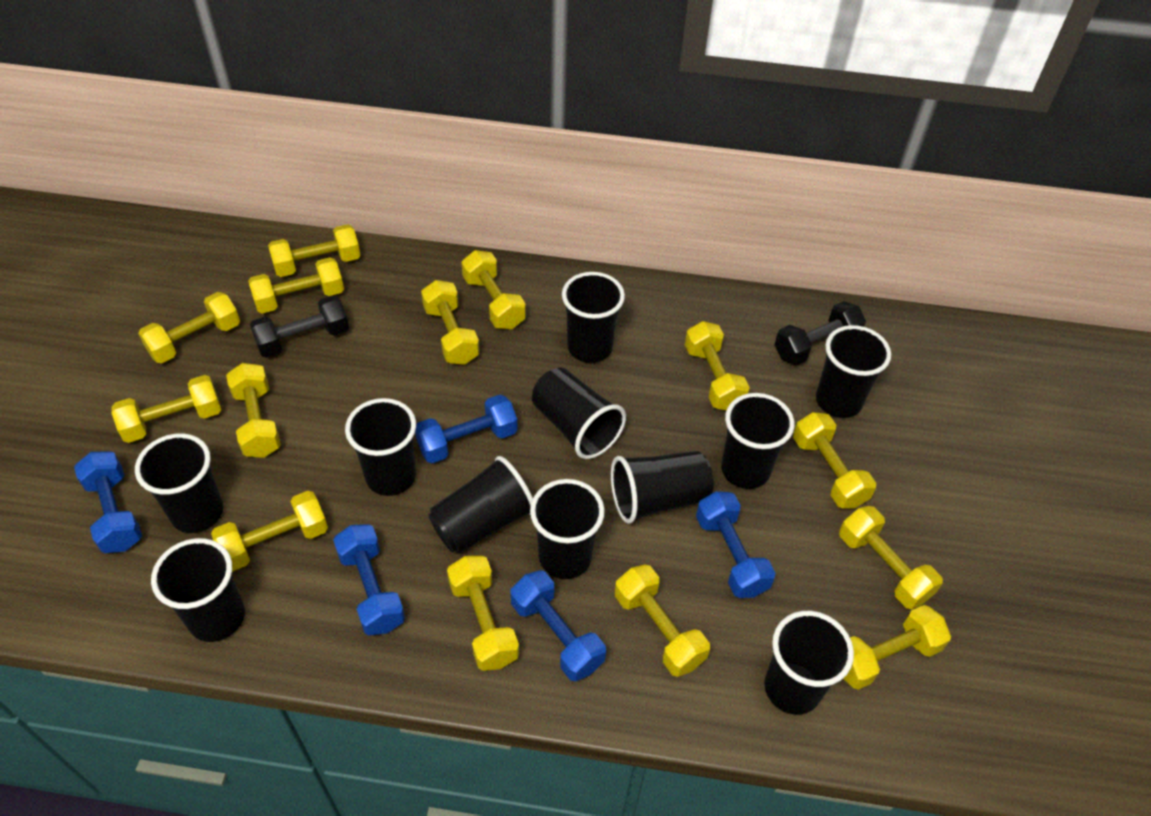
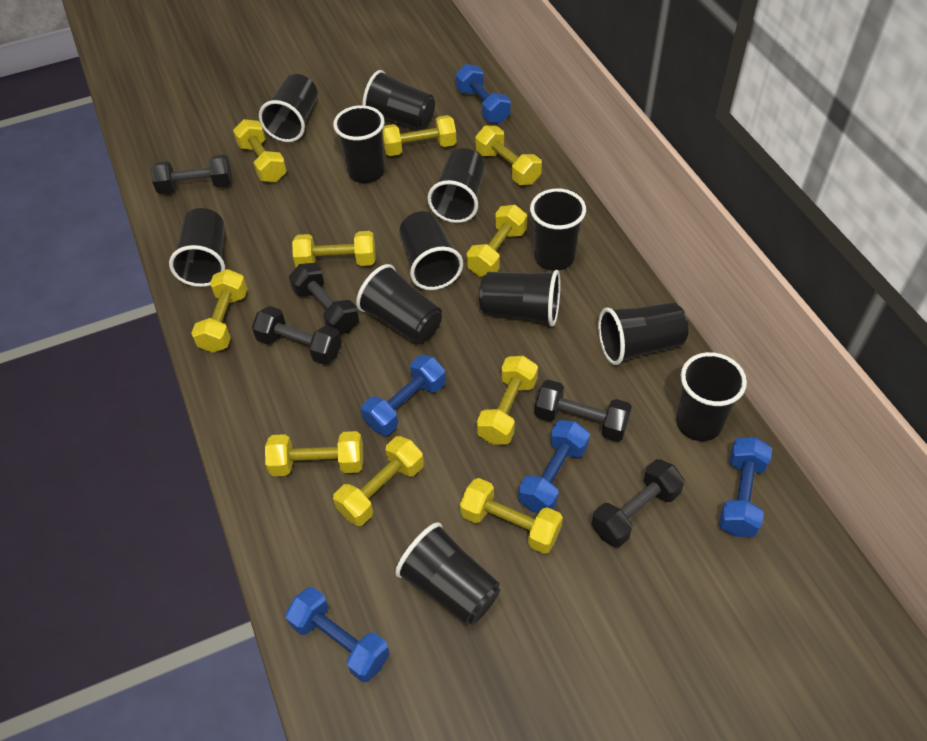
black cup: 11 -> 12
black dumbbell: 2 -> 5
yellow dumbbell: 14 -> 10

